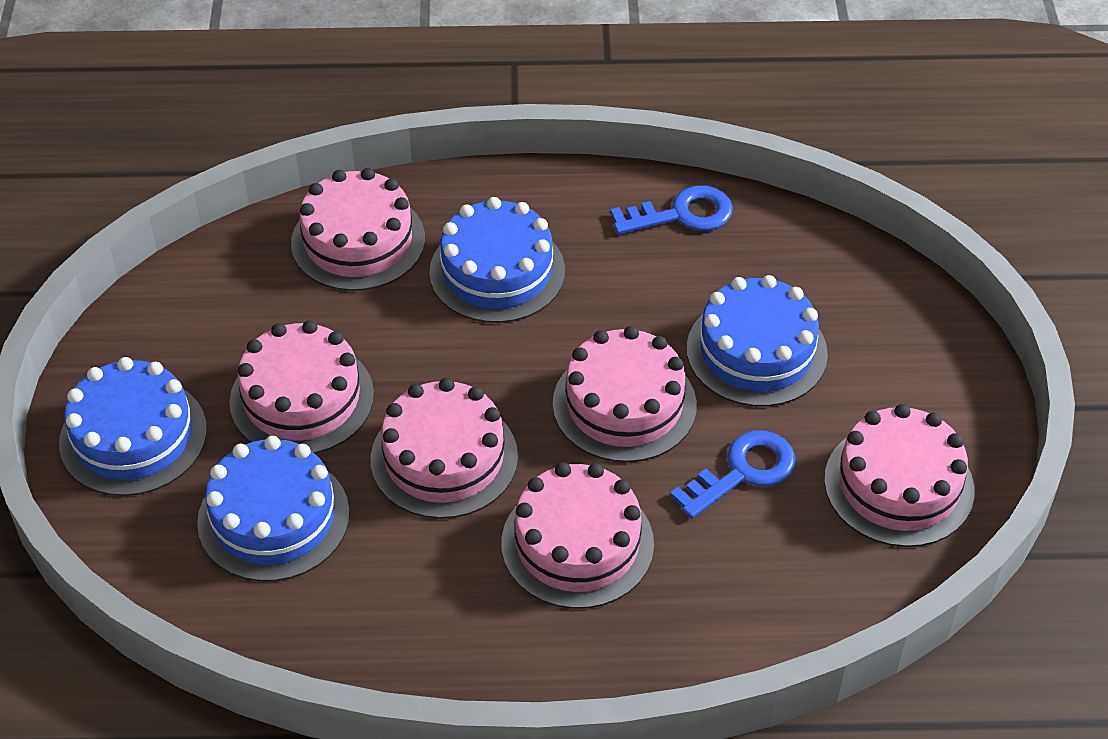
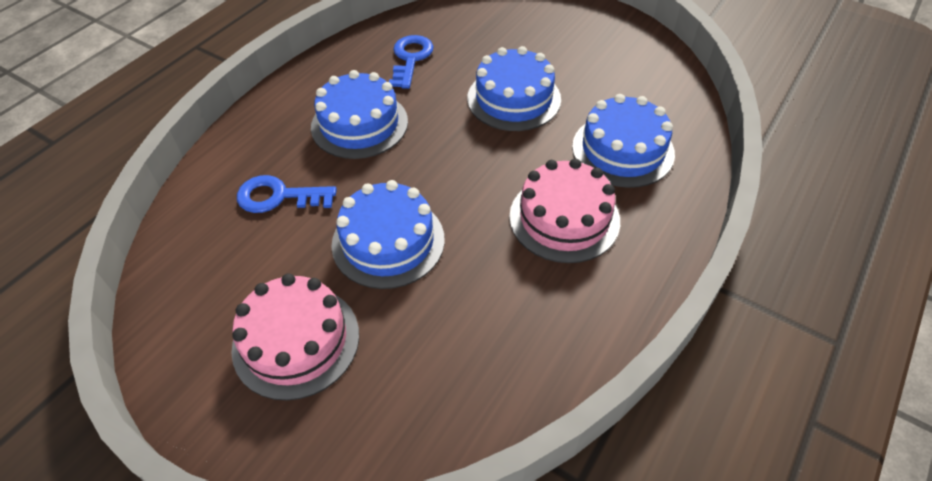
pink cake: 6 -> 2

